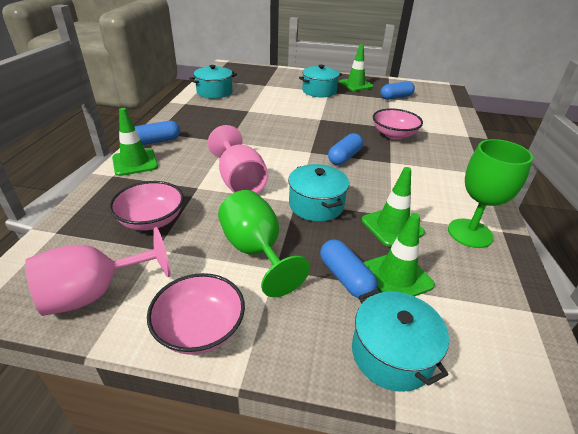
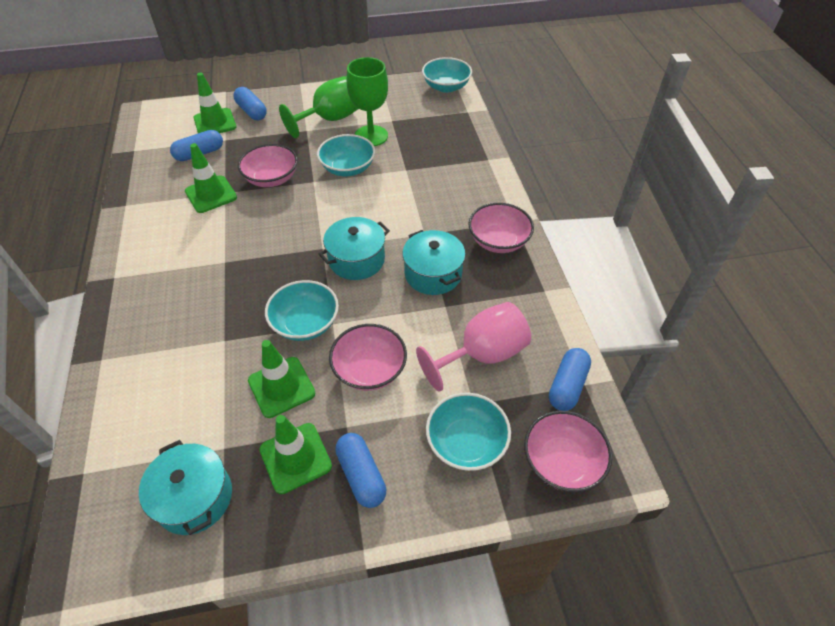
pink bowl: 3 -> 4
pink goblet: 2 -> 1
turquoise bowl: 0 -> 4
turquoise pot: 4 -> 3

